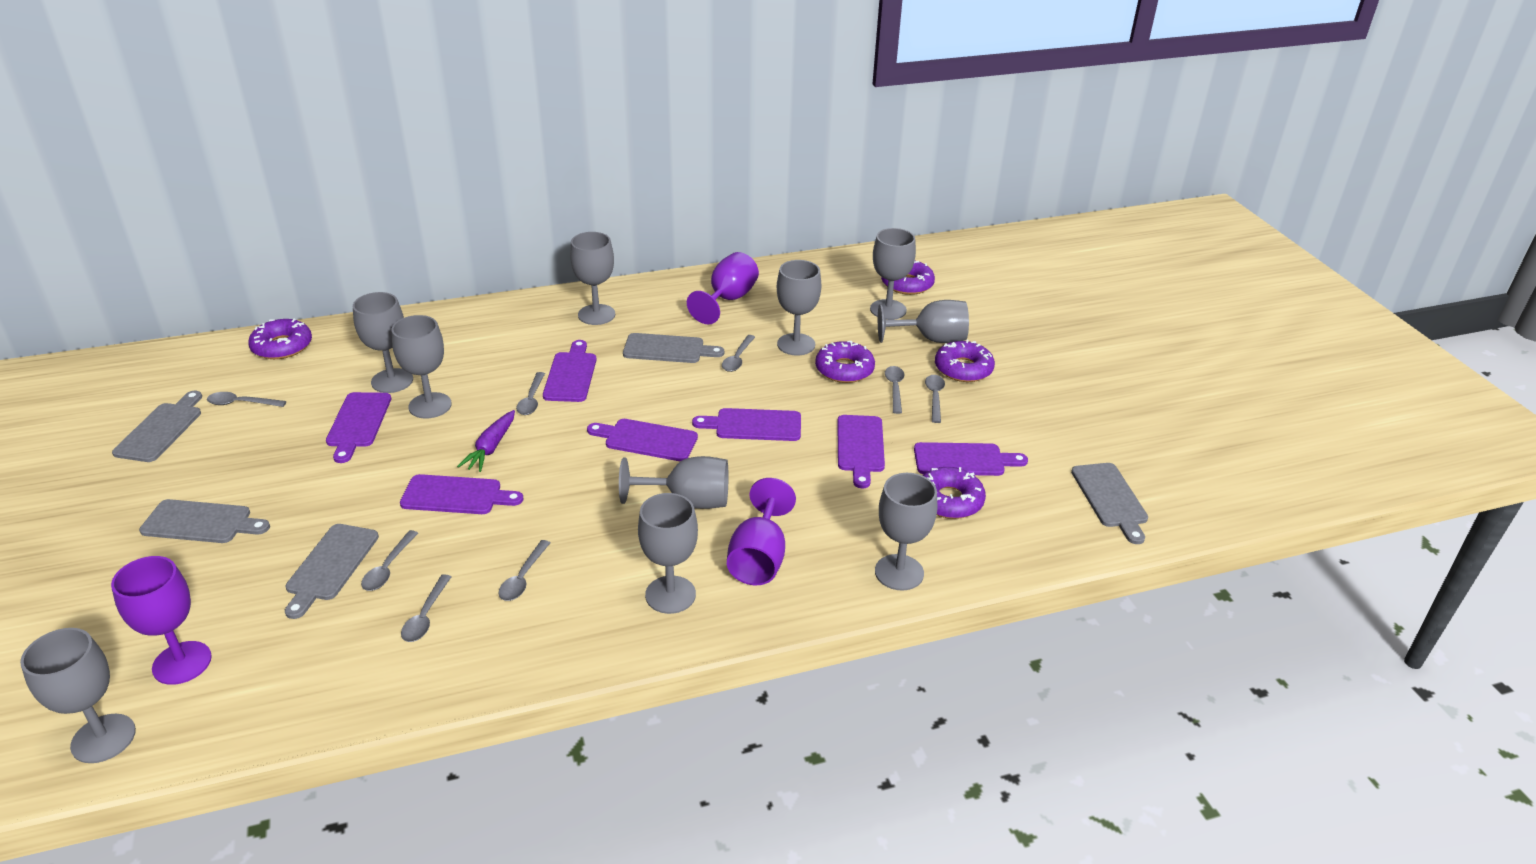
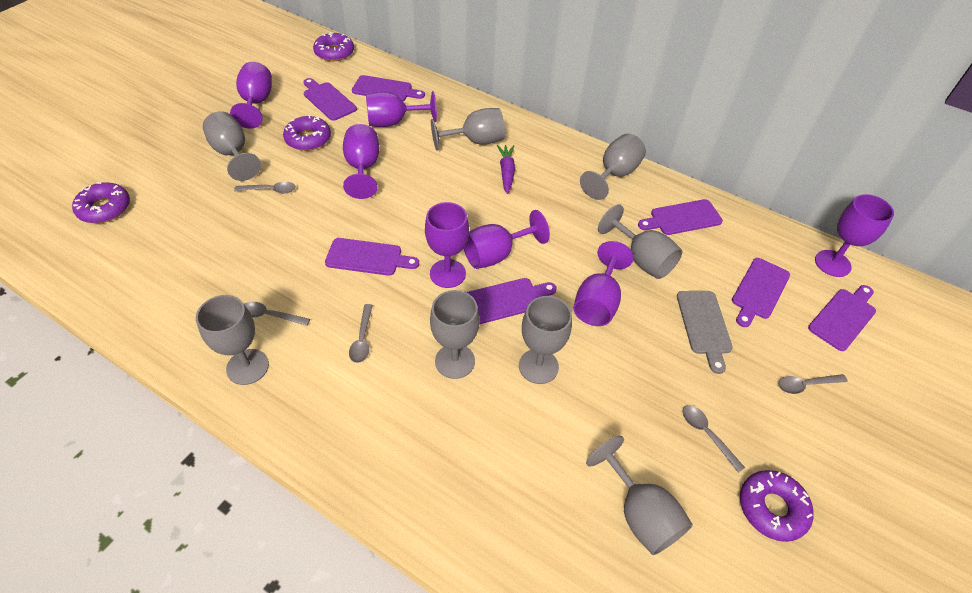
grey cutting board: 5 -> 1
grey goblet: 10 -> 8
grey spoon: 8 -> 5
purple donut: 5 -> 4
purple goblet: 3 -> 7

